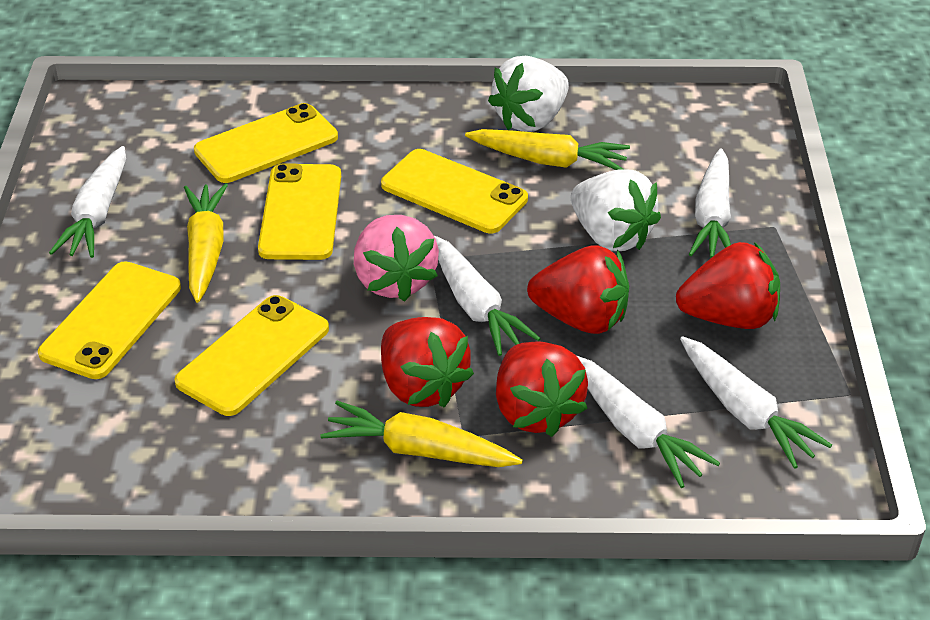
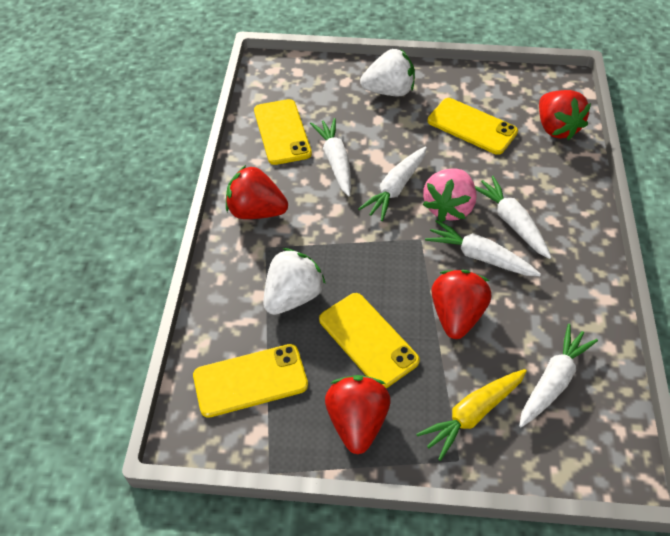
yellow carrot: 3 -> 1
yellow phone: 5 -> 4

